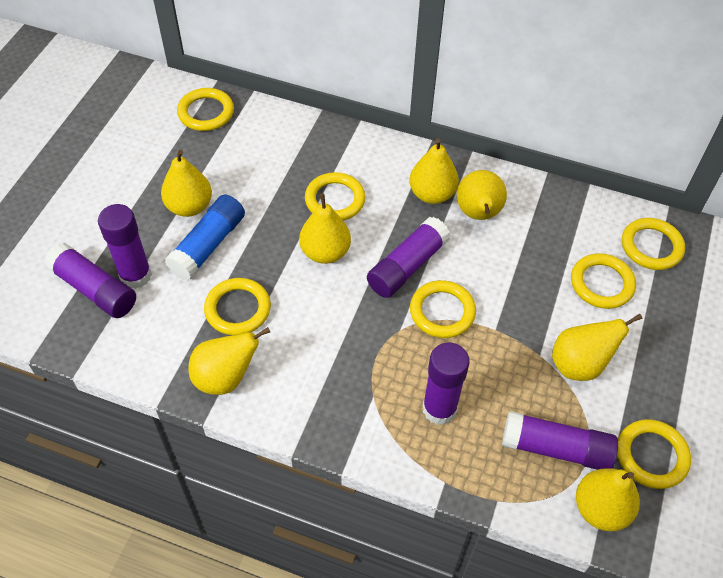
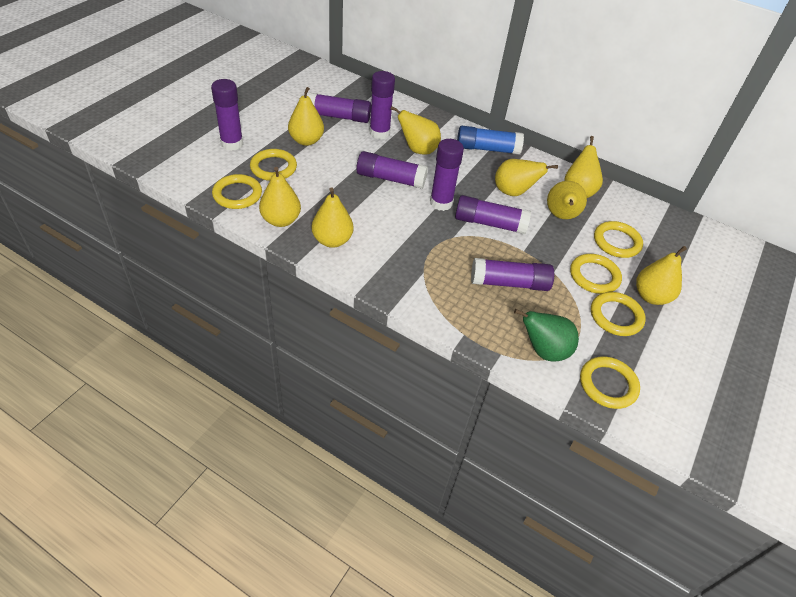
green pear: 0 -> 1
purple glue stick: 5 -> 7
yellow pear: 7 -> 8
yellow ring: 7 -> 6

